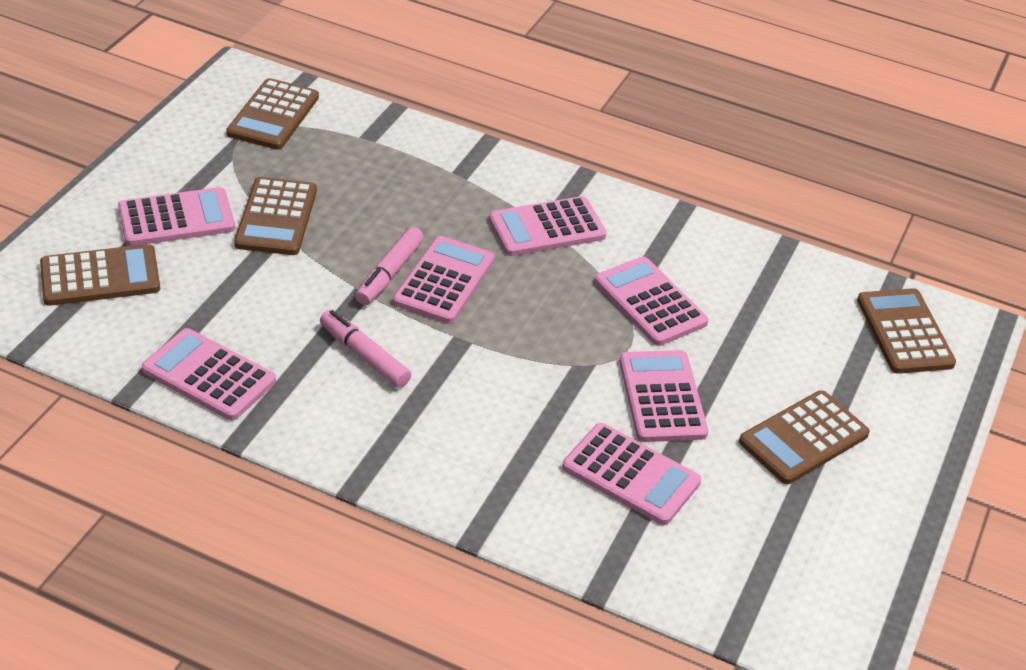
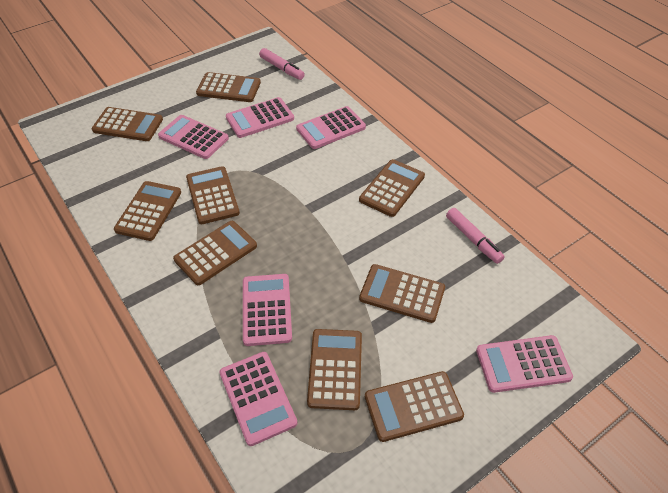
brown calculator: 5 -> 9
pink calculator: 7 -> 6

